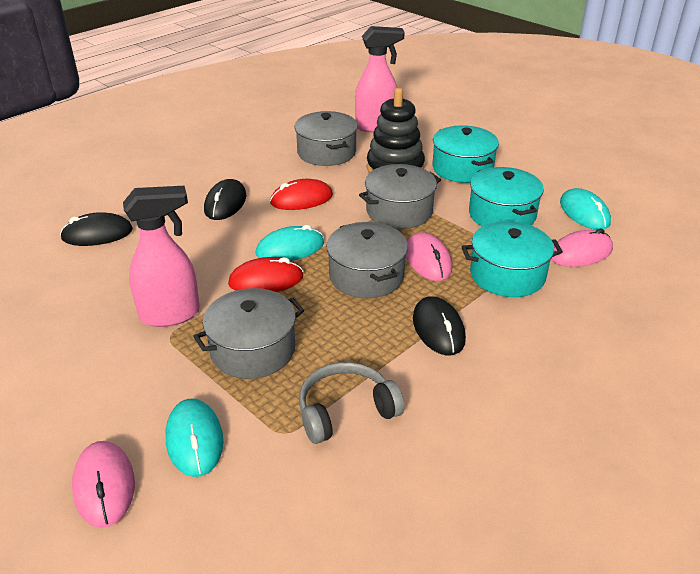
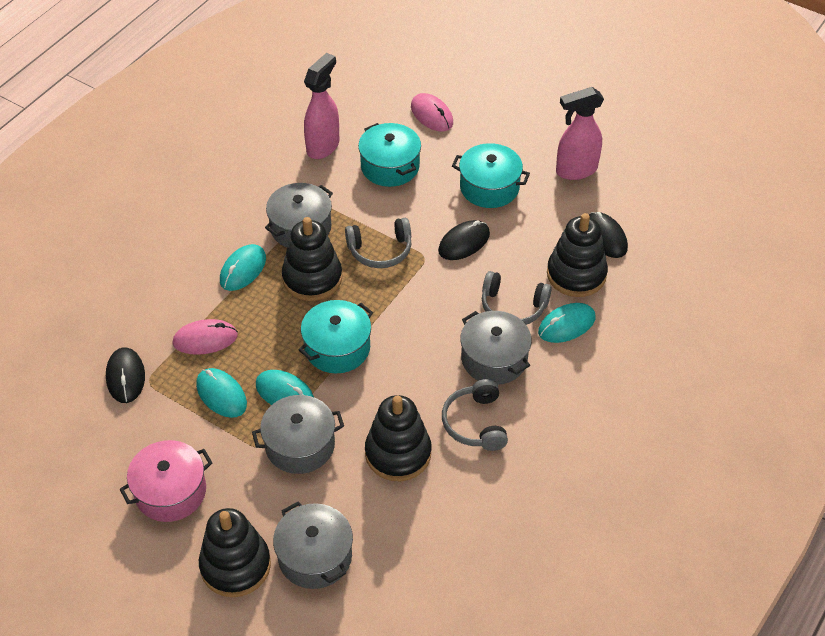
black stacking toy: 1 -> 4
grey headphones: 1 -> 3
pink mouse: 3 -> 2
pink pot: 0 -> 1
red mouse: 2 -> 0
turquoise mouse: 3 -> 4

